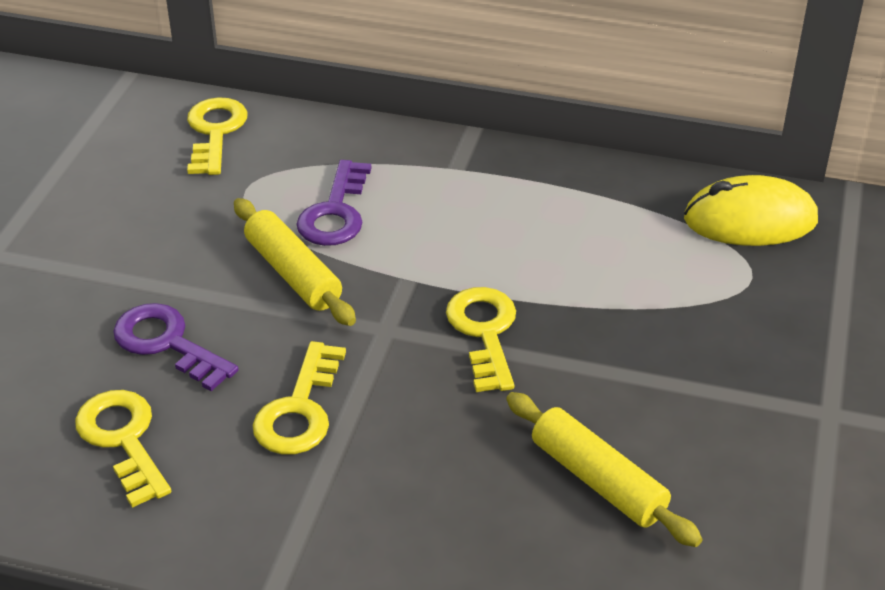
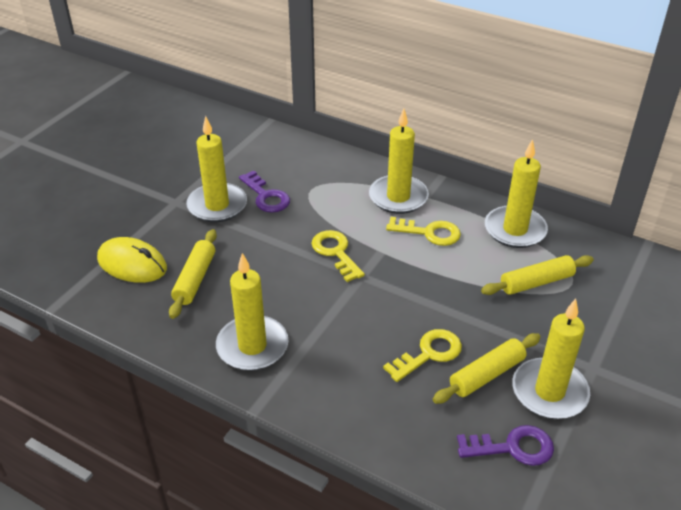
yellow candle: 0 -> 5
yellow key: 4 -> 3
yellow rolling pin: 2 -> 3

